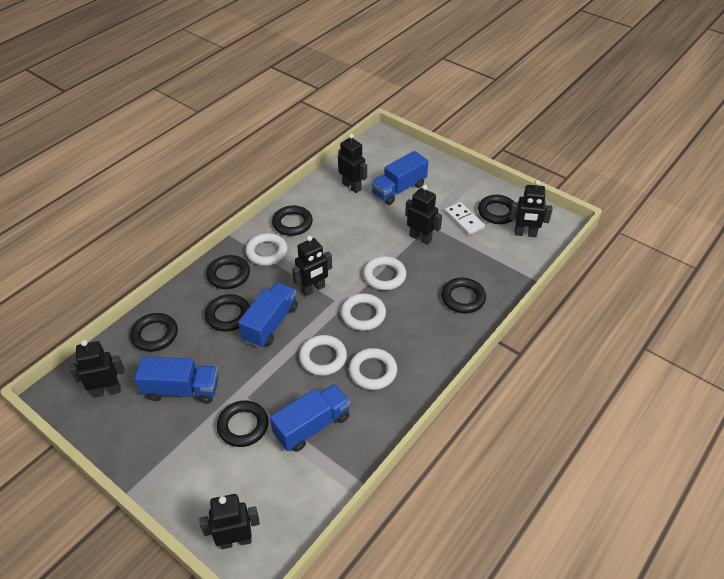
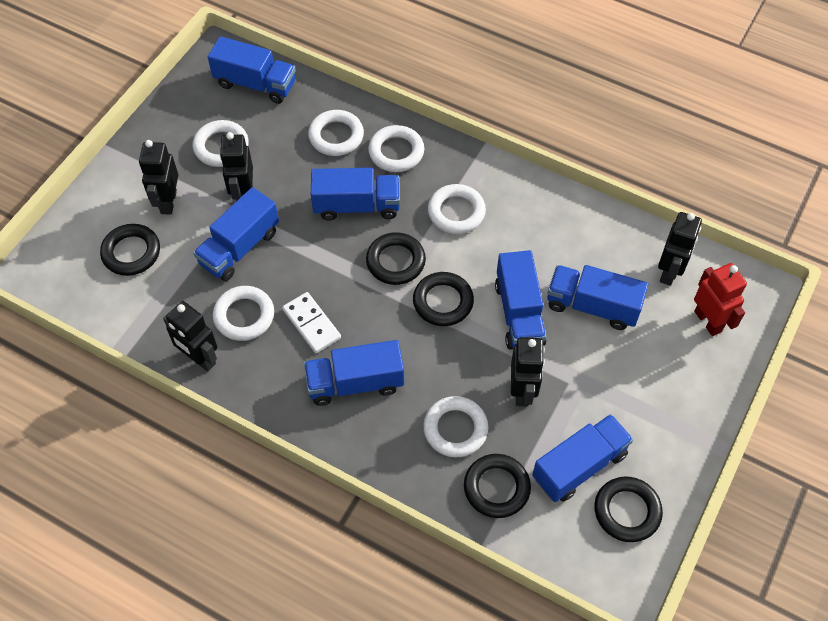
black ring: 7 -> 5
black robot: 6 -> 5
blue truck: 4 -> 7
red robot: 0 -> 1
white ring: 5 -> 6

